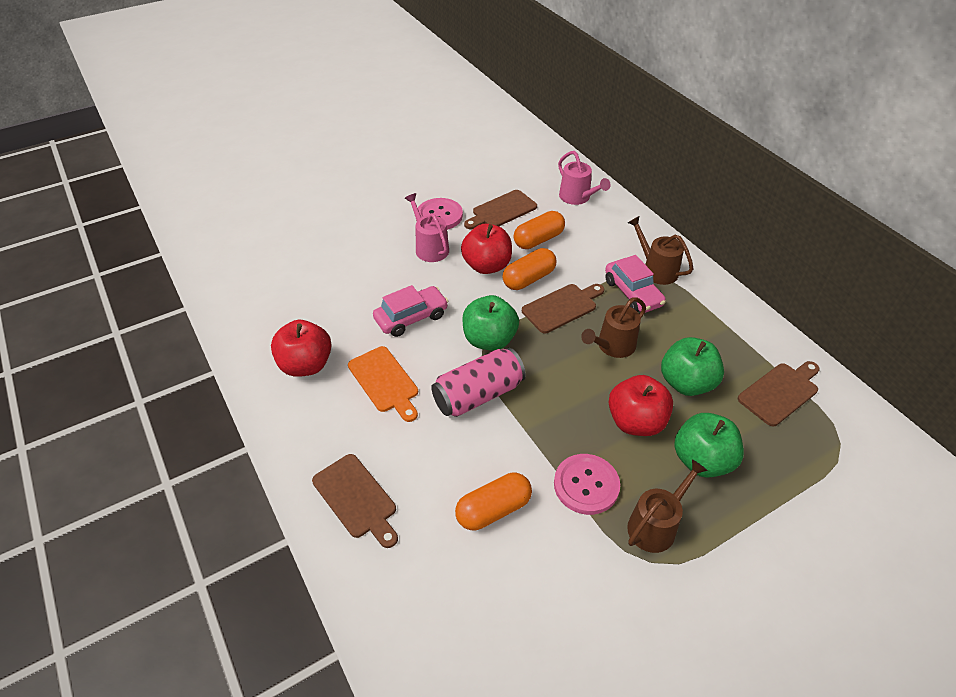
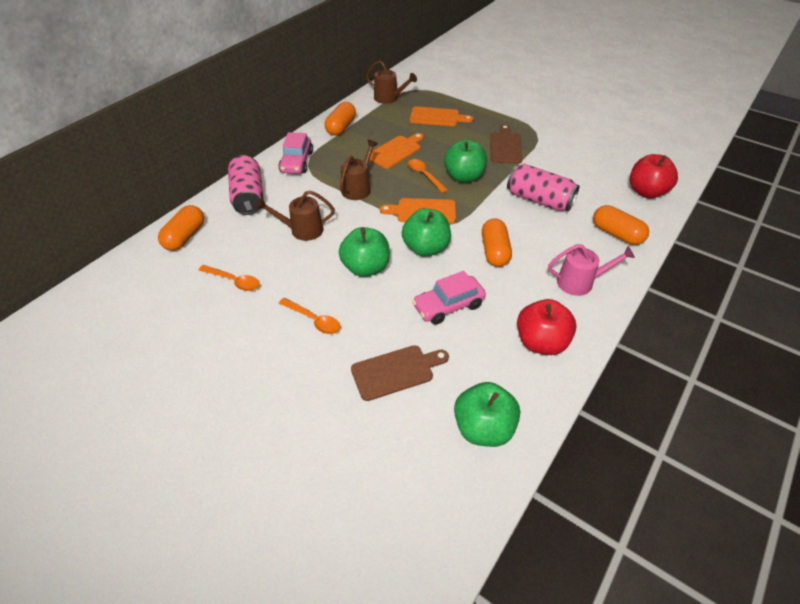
brown cutting board: 4 -> 2
green apple: 3 -> 4
orange capsule: 3 -> 4
orange cutting board: 1 -> 3
orange spoon: 0 -> 3
pink button: 2 -> 0
pink can: 1 -> 2
pink watering can: 2 -> 1
red apple: 3 -> 2

